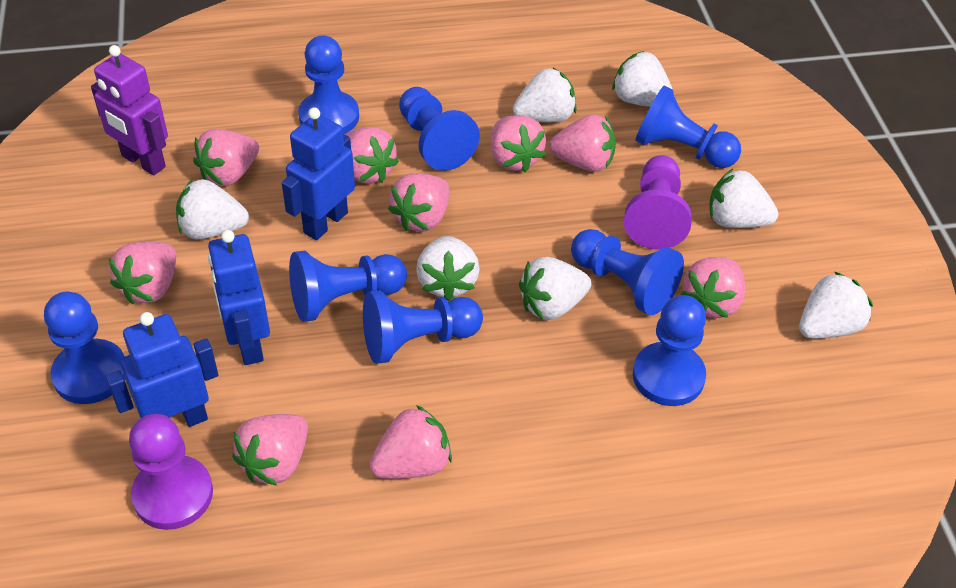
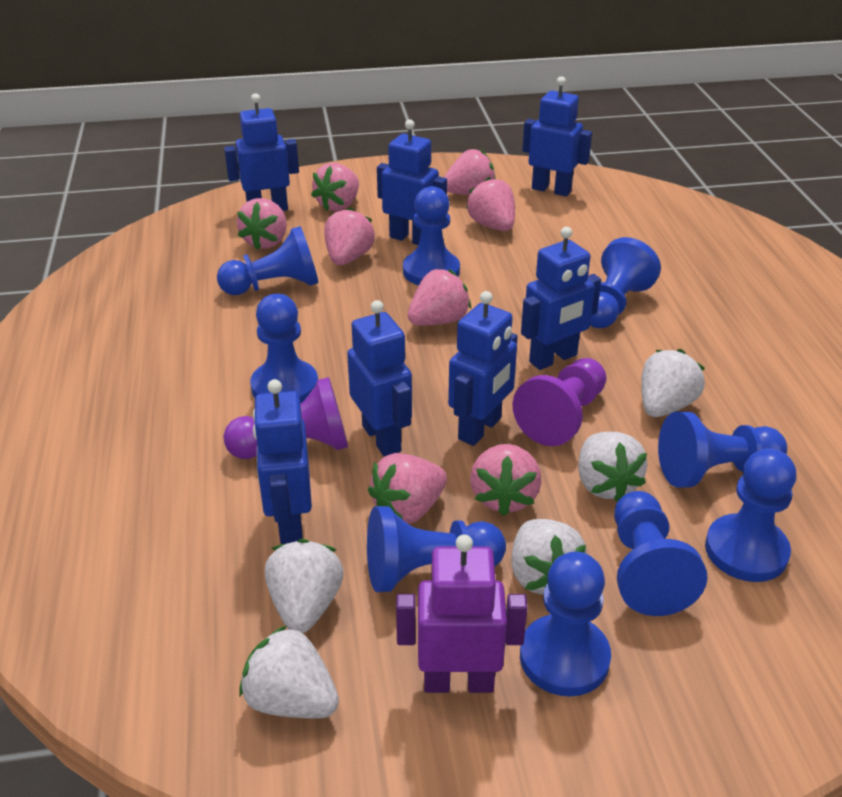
blue pawn: 8 -> 9
blue robot: 3 -> 7
pink strawberry: 9 -> 8
white strawberry: 7 -> 5

